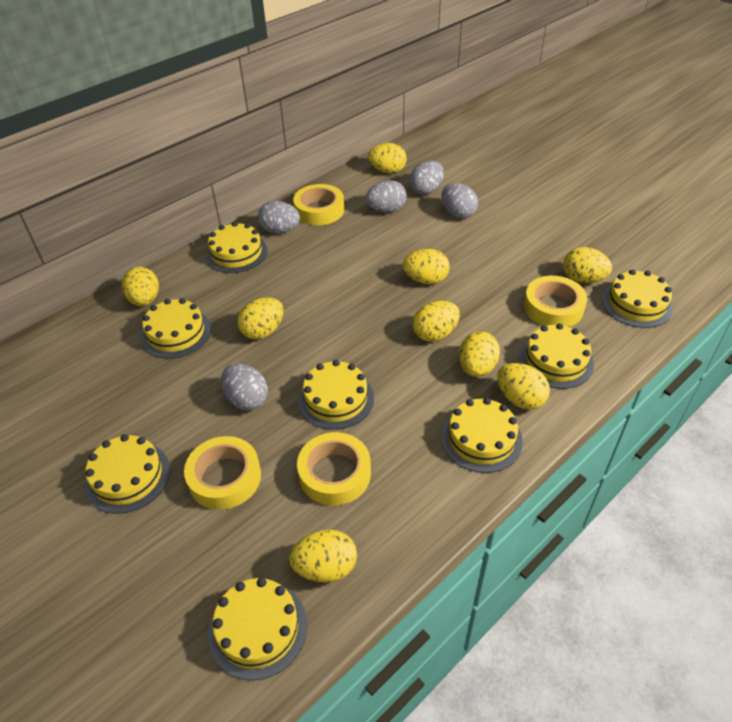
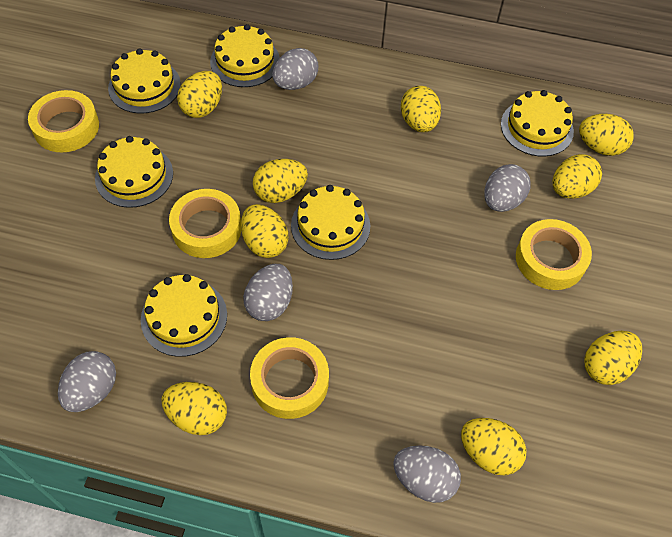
yellow cake: 8 -> 6

